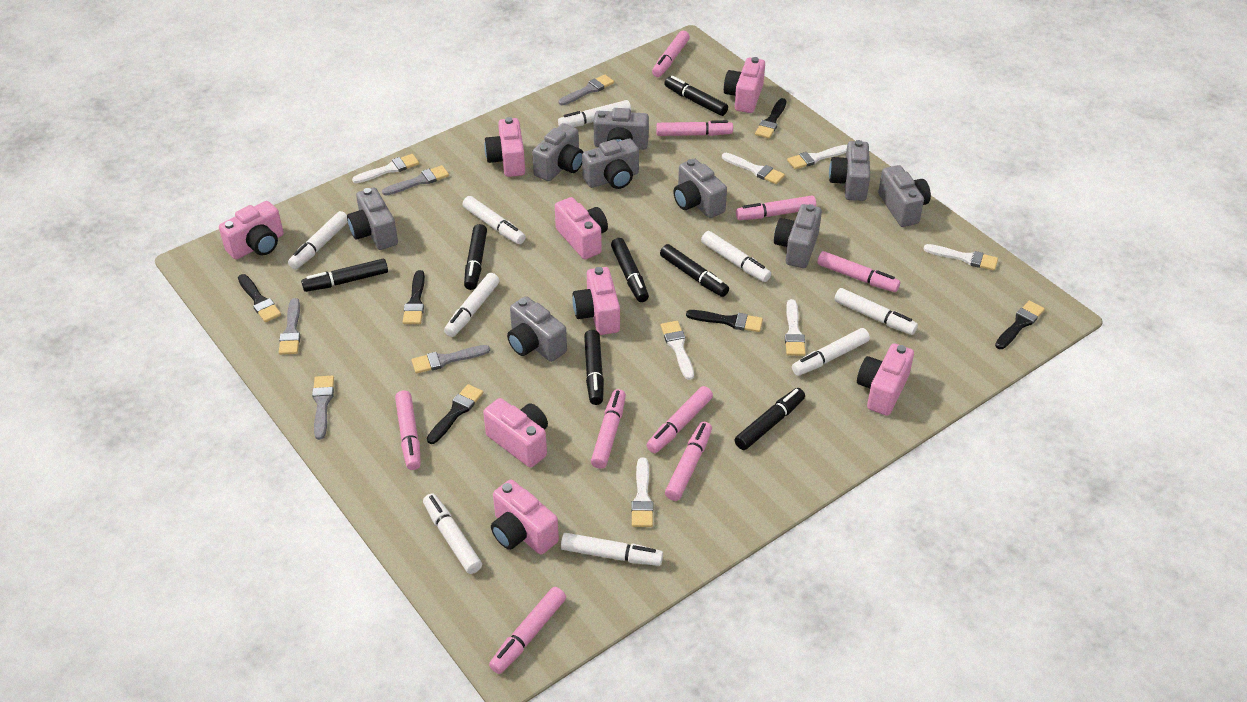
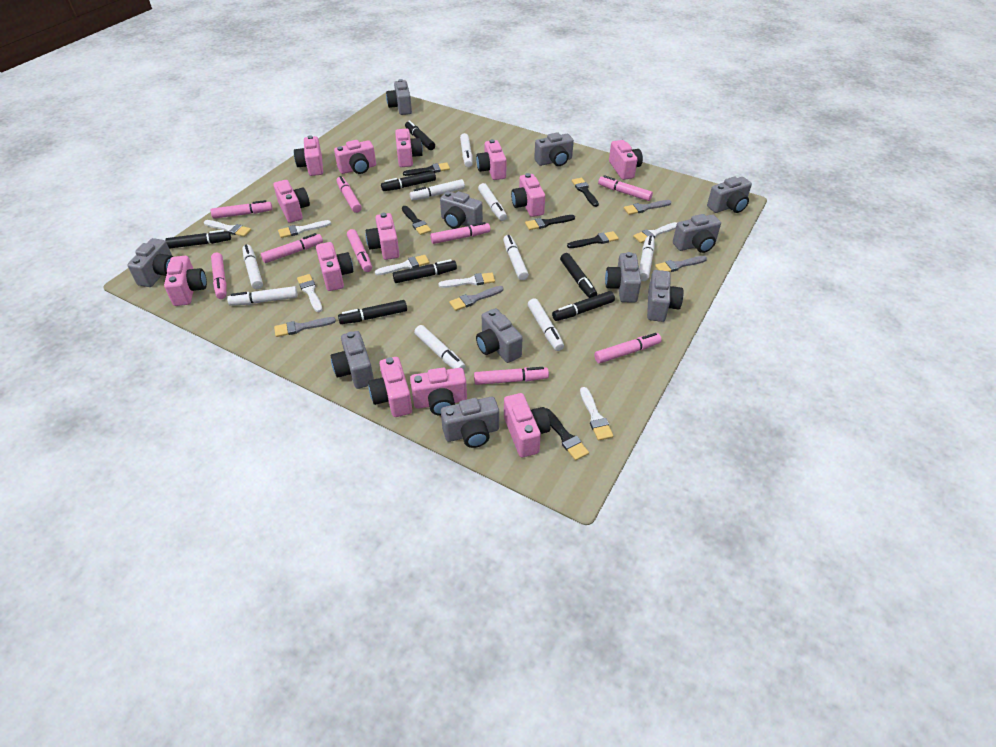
grey brush: 5 -> 4
grey camera: 9 -> 11
pink camera: 8 -> 13

